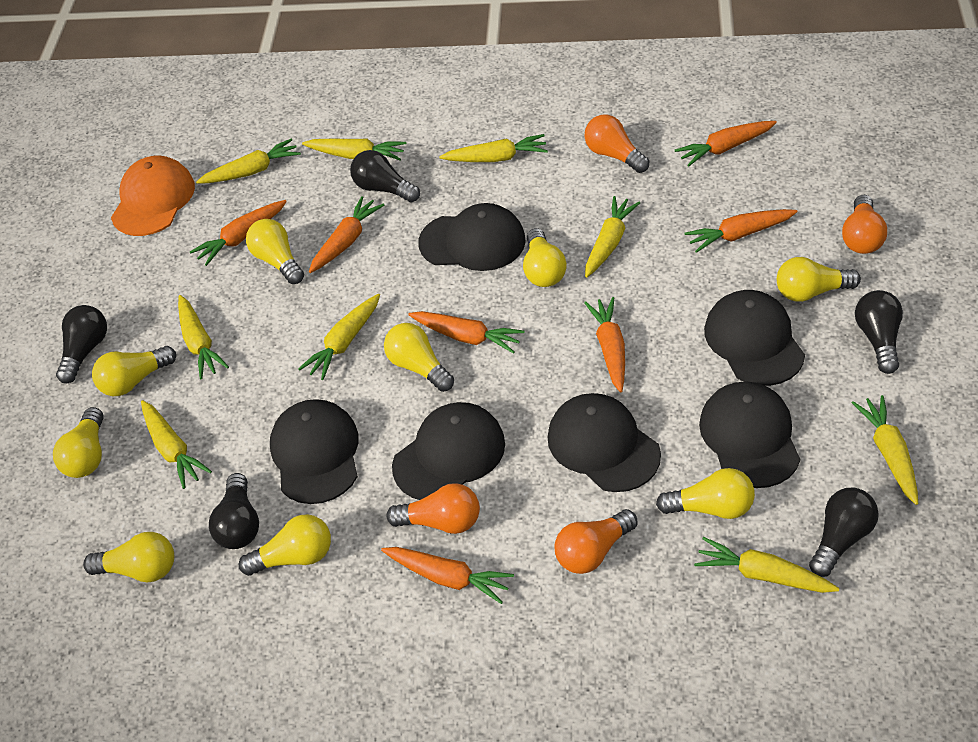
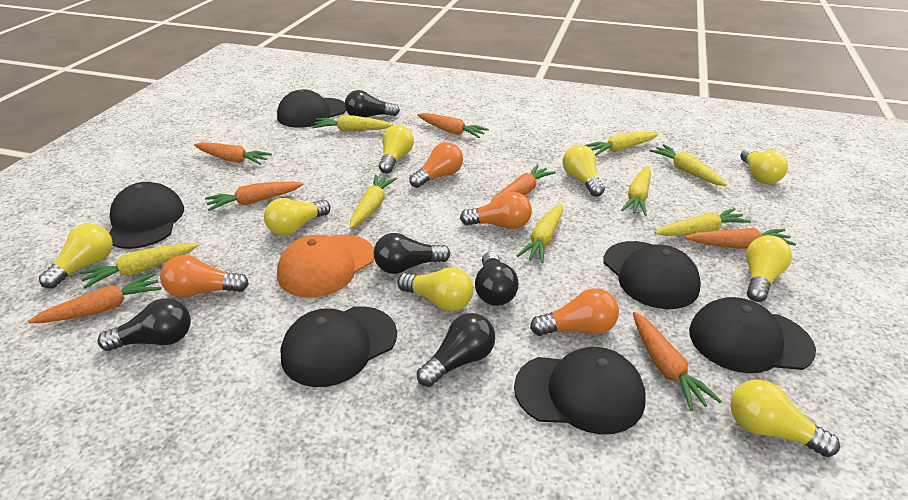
yellow carrot: 9 -> 8
yellow light bulb: 9 -> 8

